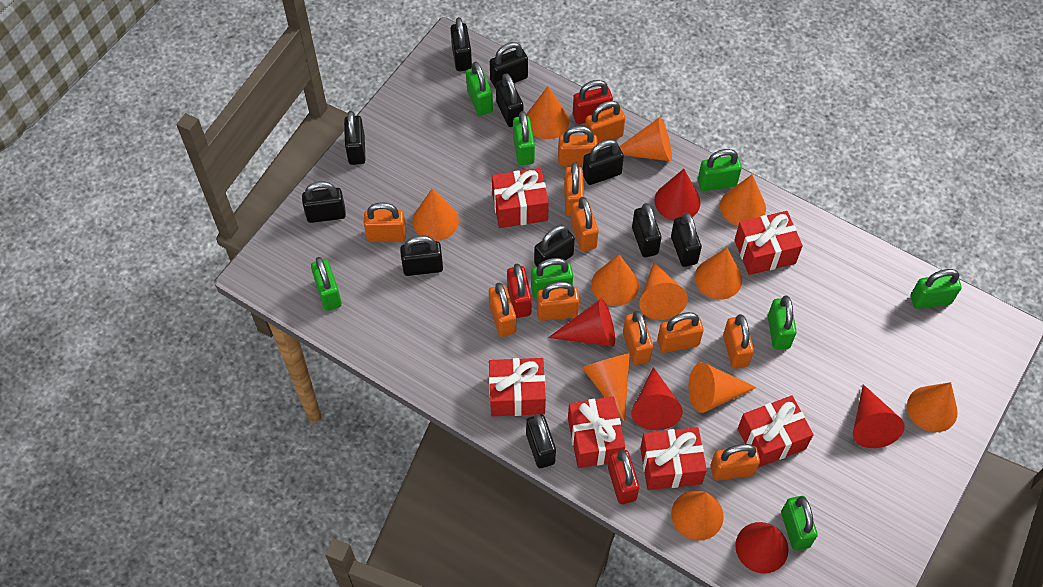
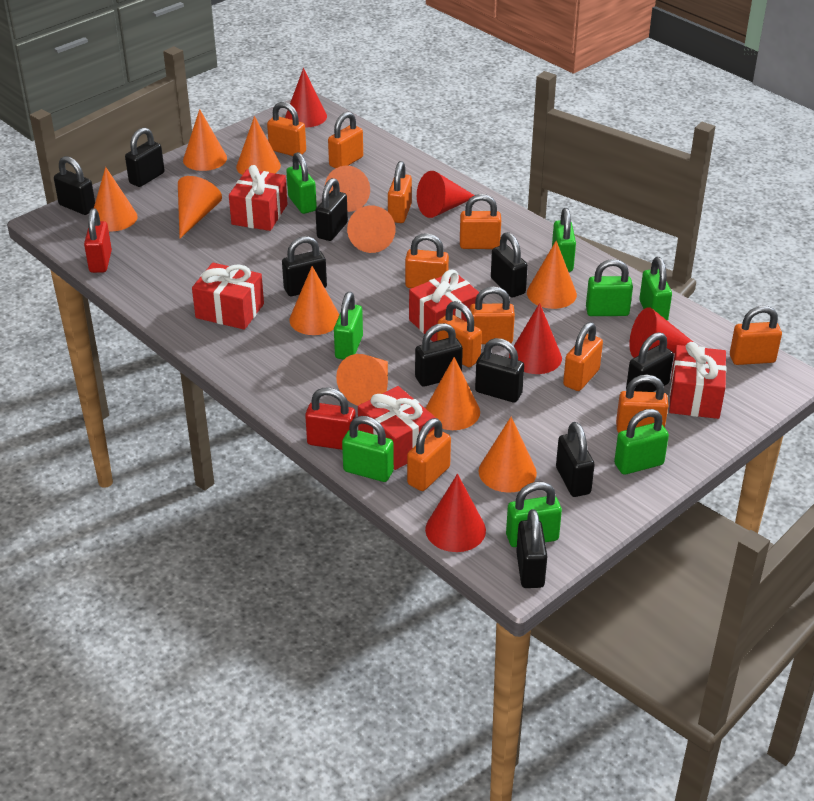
black padlock: 11 -> 10
red gift: 6 -> 5
red padlock: 3 -> 2

